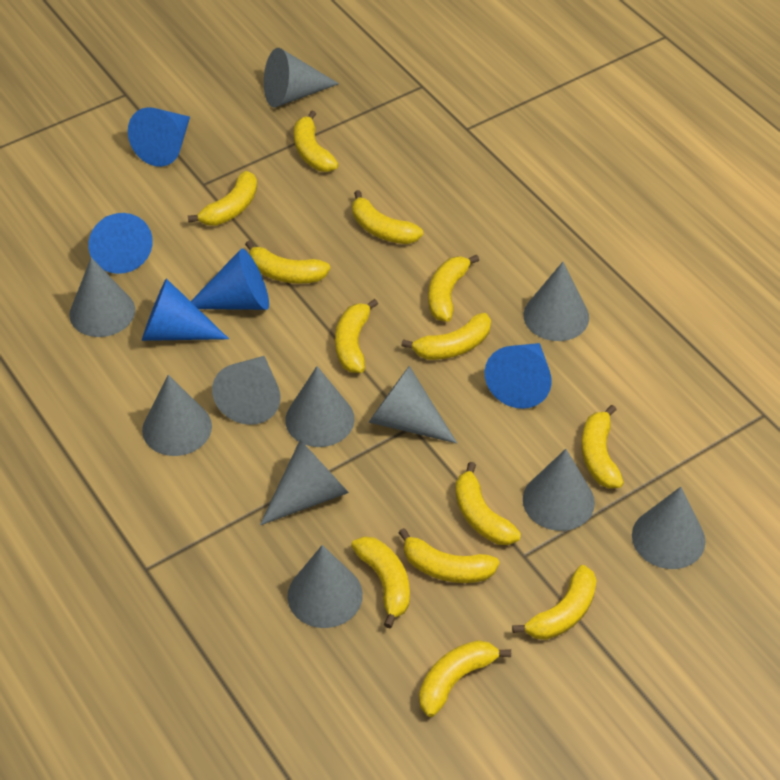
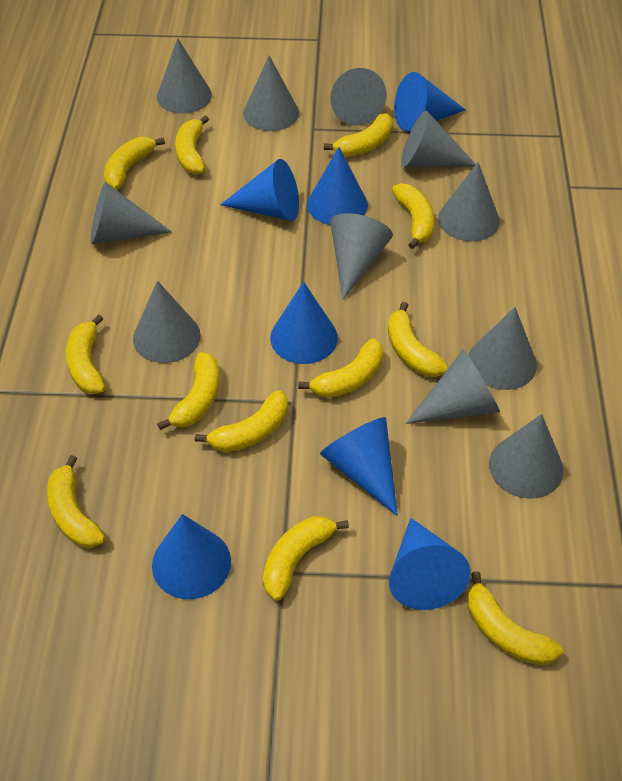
blue cone: 5 -> 7
yellow banana: 13 -> 12

